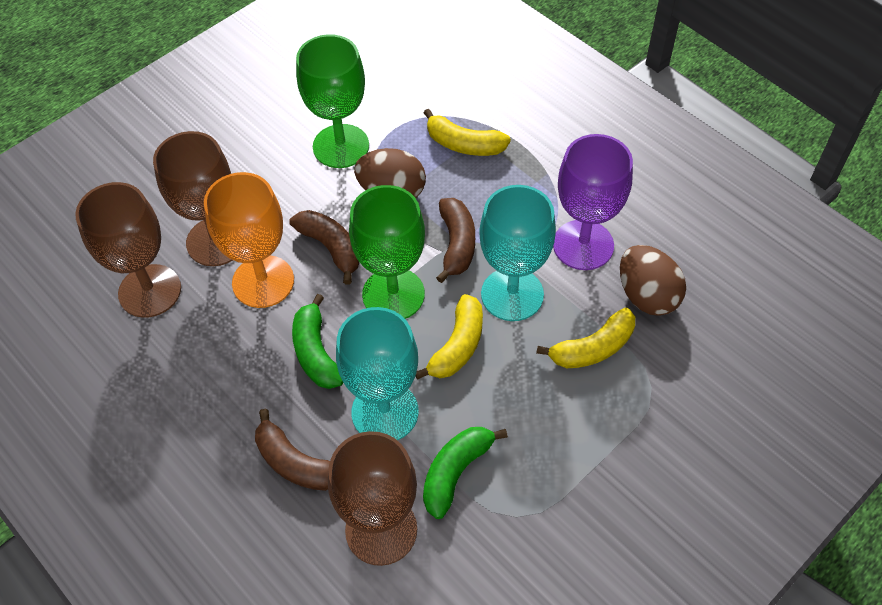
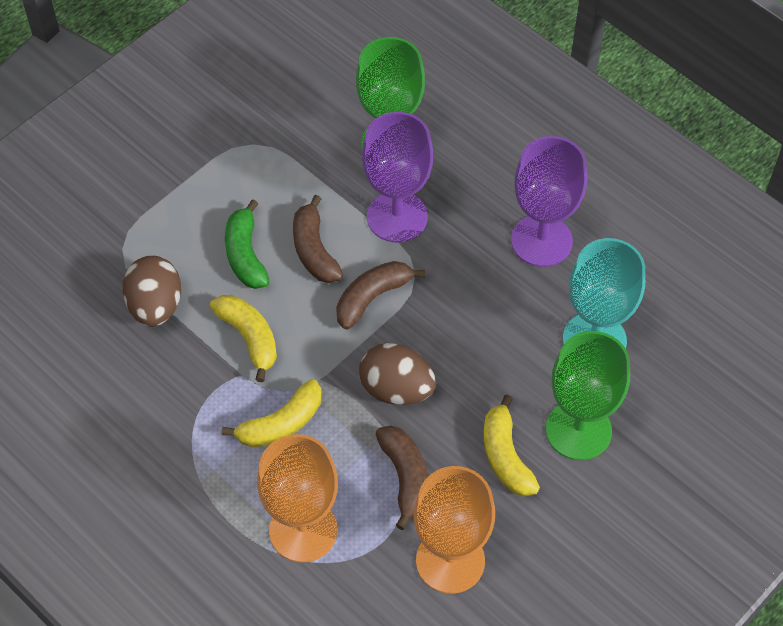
brown goblet: 3 -> 0
green banana: 2 -> 1
orange goblet: 1 -> 2
purple goblet: 1 -> 2
turquoise goblet: 2 -> 1

